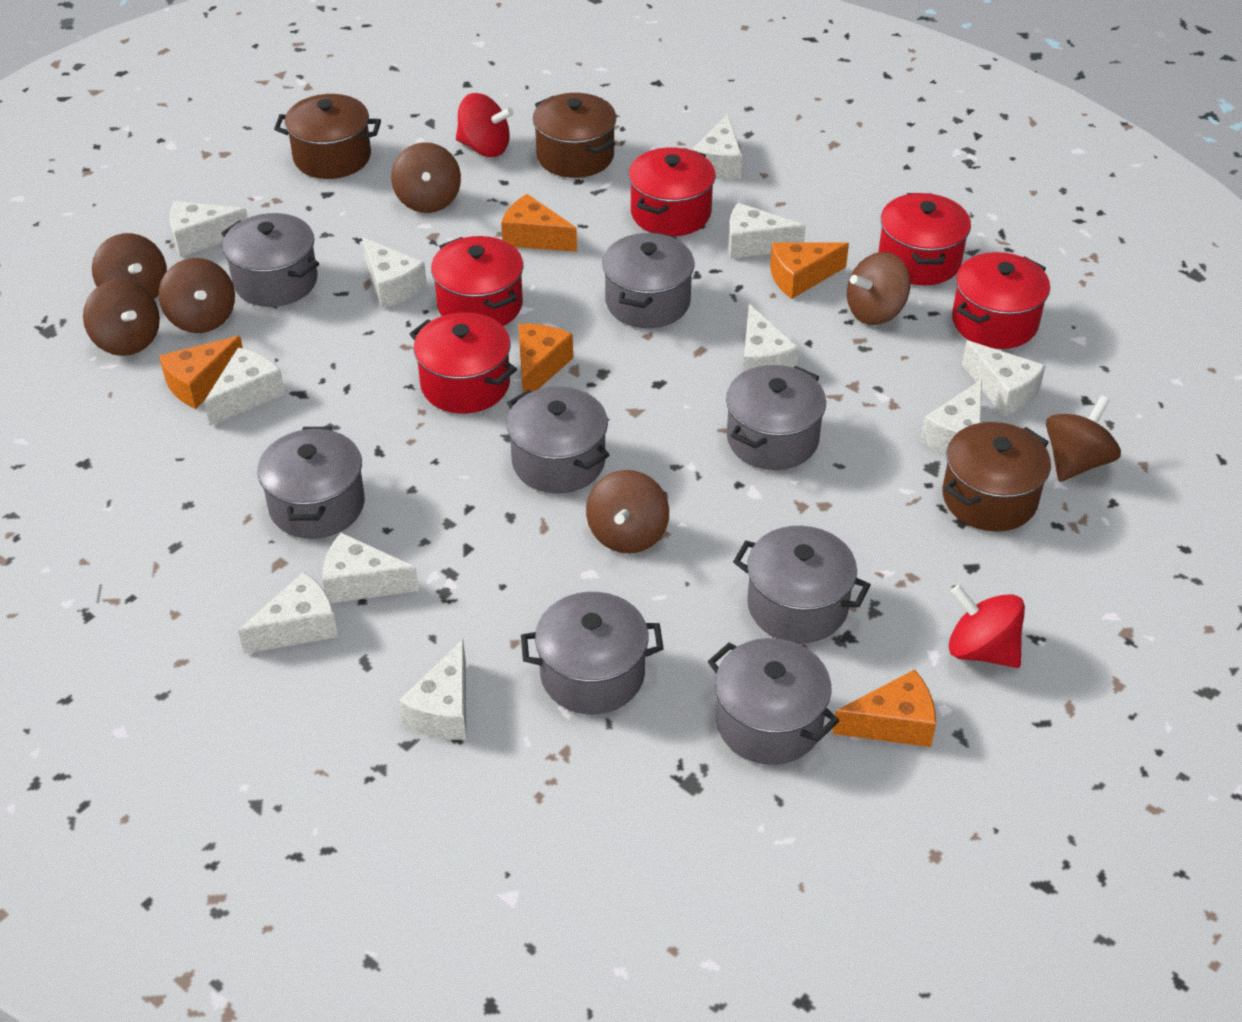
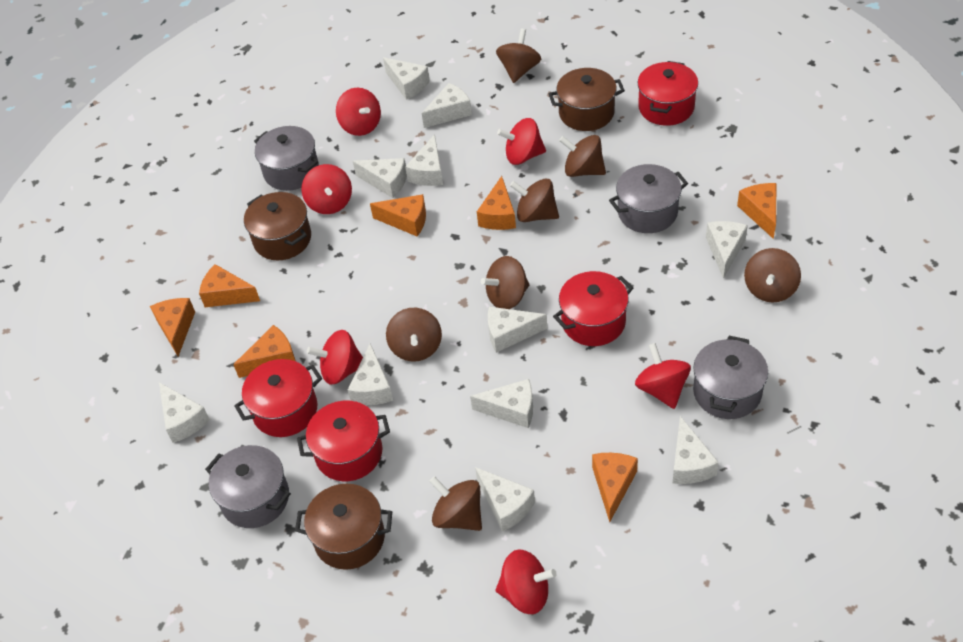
grey pot: 8 -> 4
orange cheese: 5 -> 7
red pot: 5 -> 4
red spinning top: 2 -> 6

